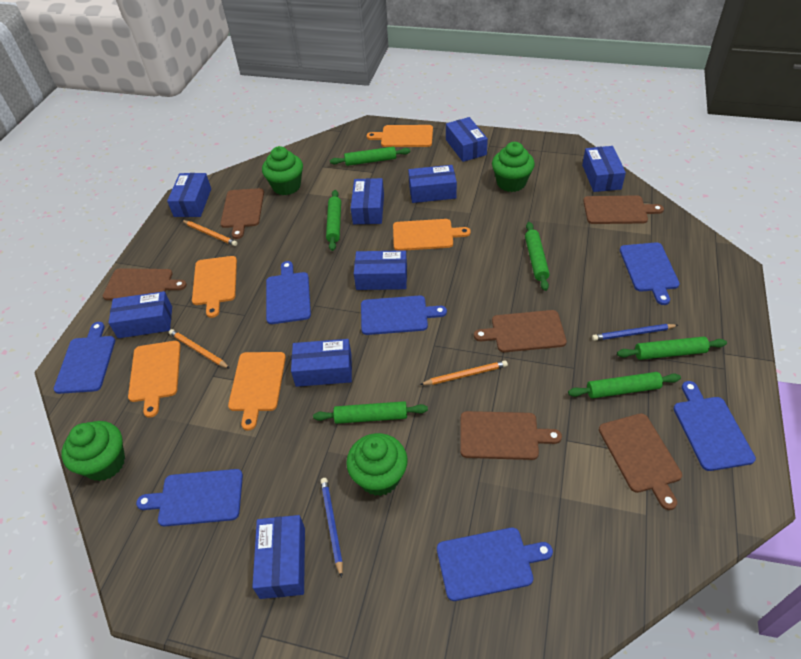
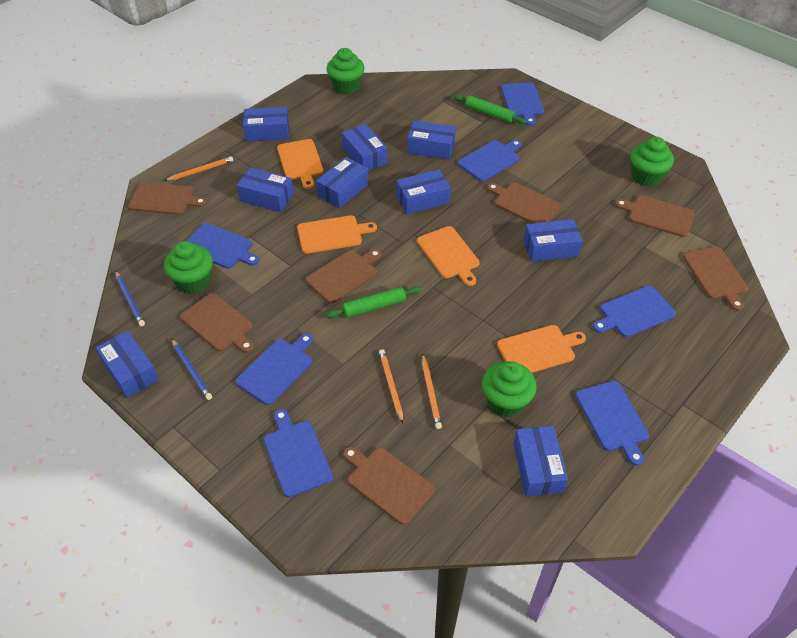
brown cutting board: 6 -> 7
green rolling pin: 6 -> 2
orange cutting board: 5 -> 4

